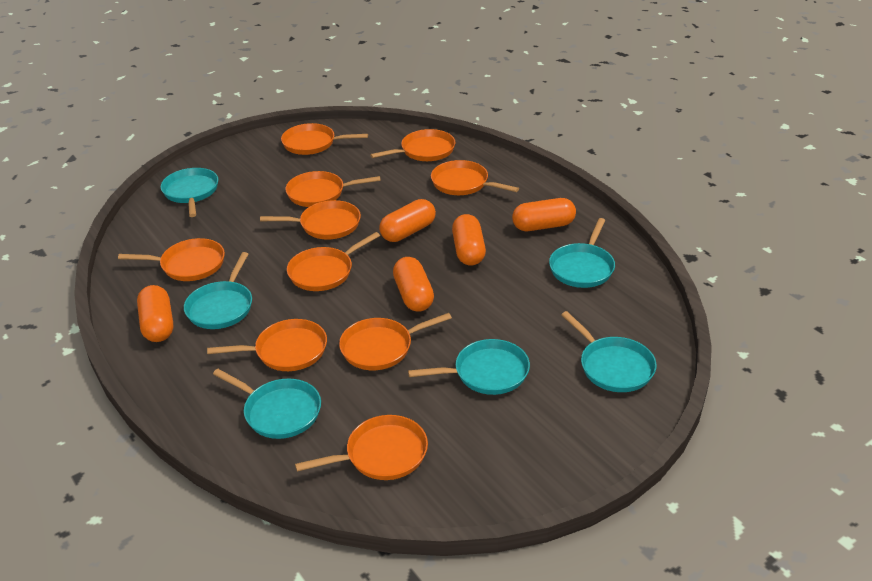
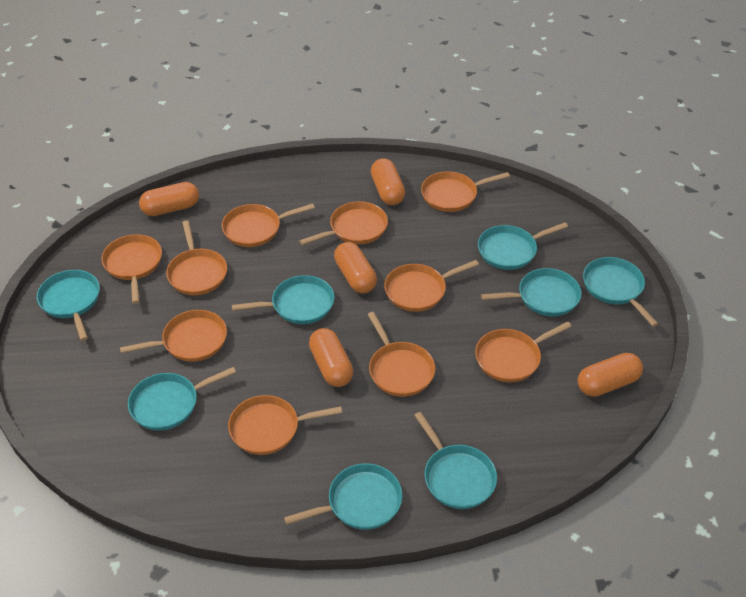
turquoise pan: 6 -> 8

